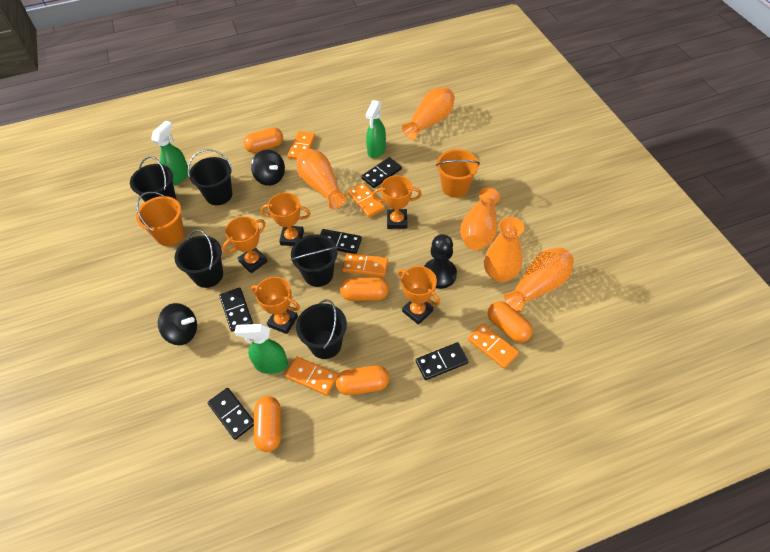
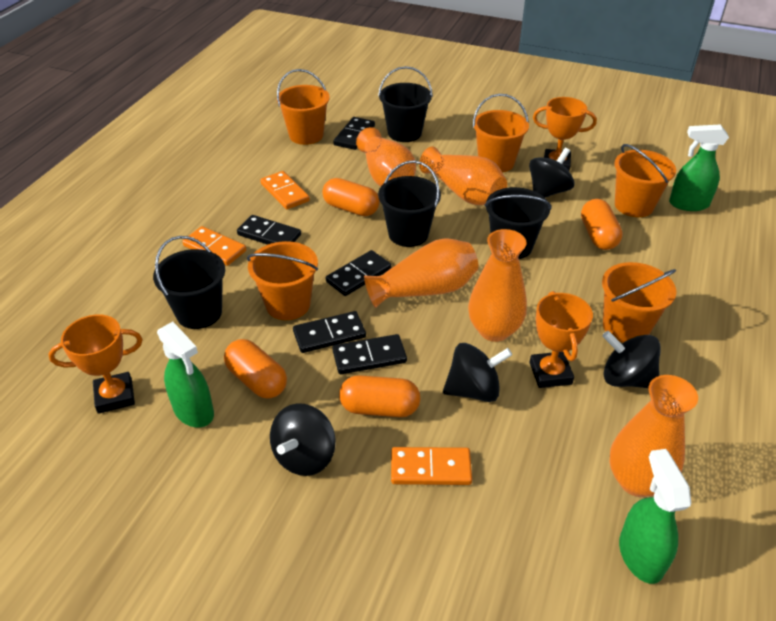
black bucket: 5 -> 4
black pawn: 1 -> 0
black spinning top: 2 -> 4
orange bucket: 2 -> 5
orange capsule: 5 -> 4
orange domino: 5 -> 3
orange trophy: 5 -> 3

